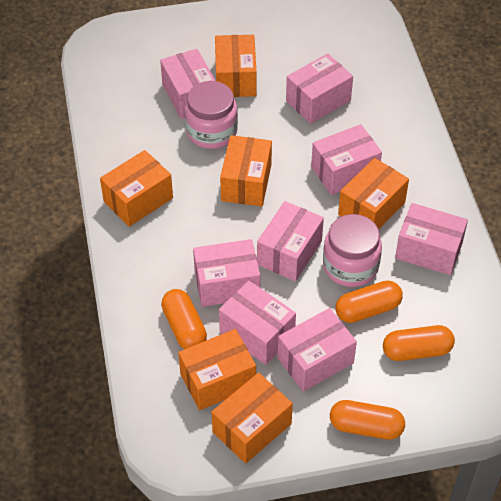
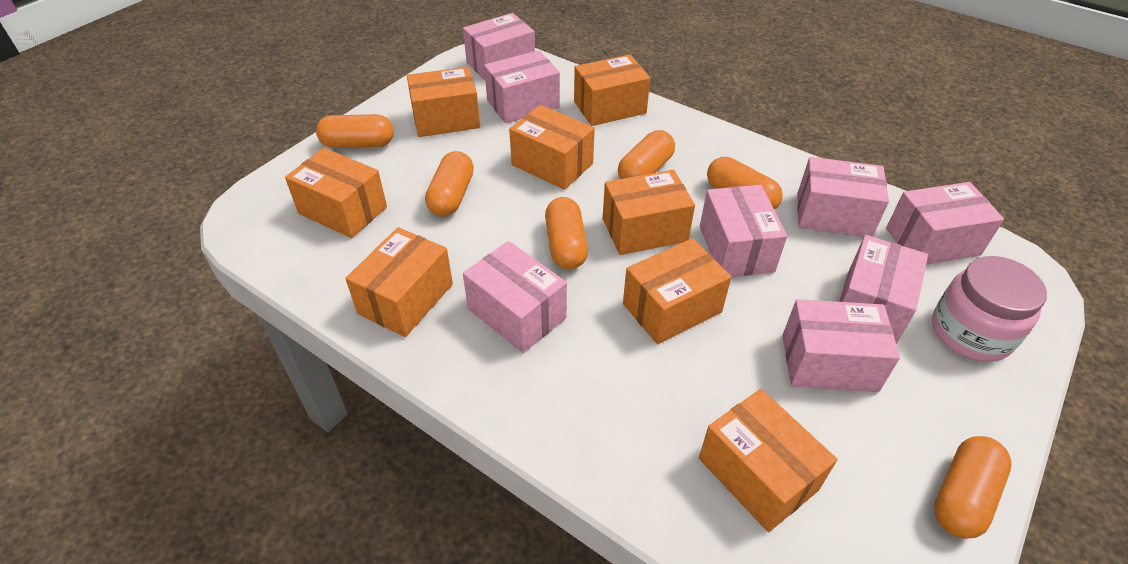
orange box: 6 -> 8
orange capsule: 4 -> 6
pink jar: 2 -> 1

